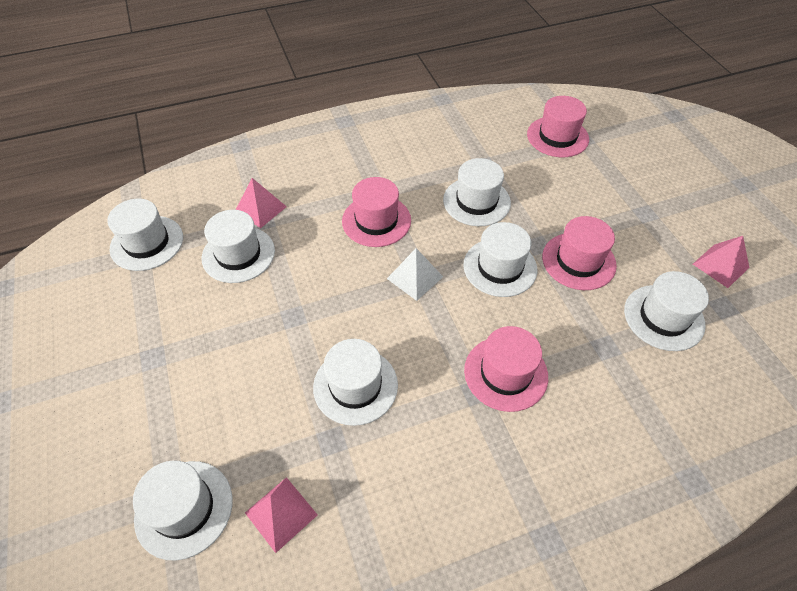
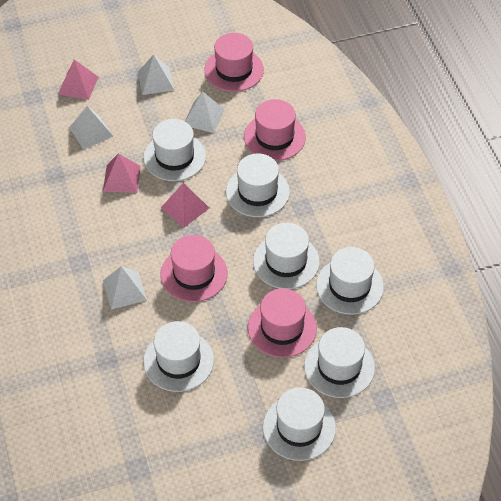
white pyramid: 1 -> 4

